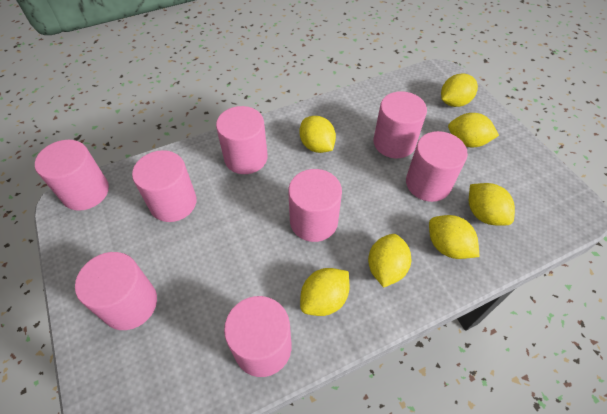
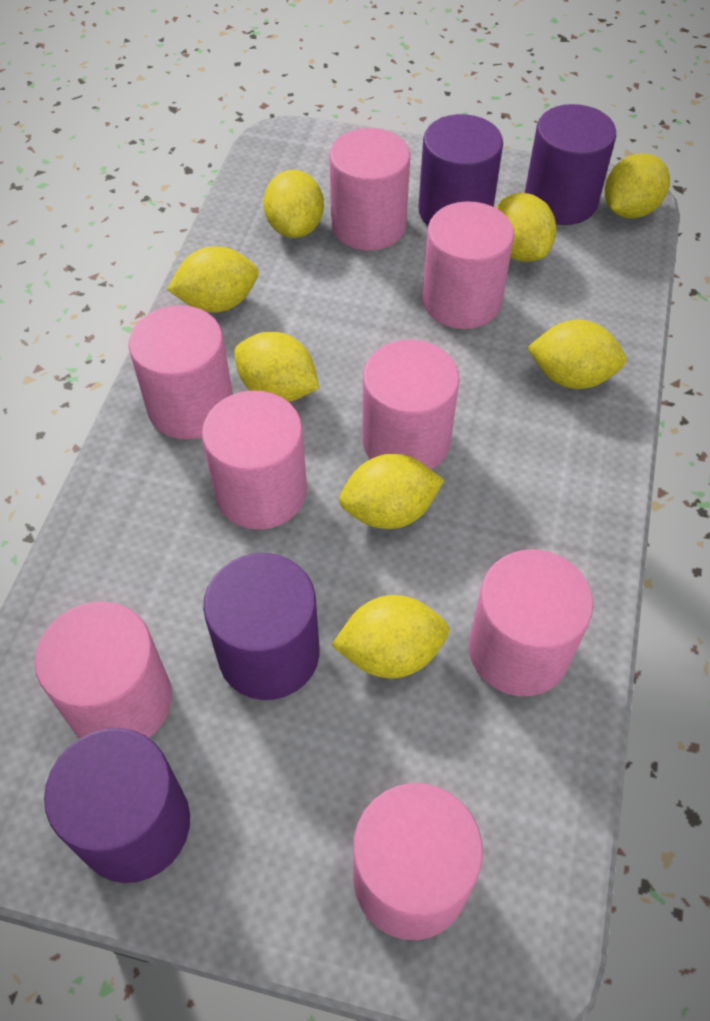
purple cylinder: 0 -> 4
yellow lemon: 7 -> 8

